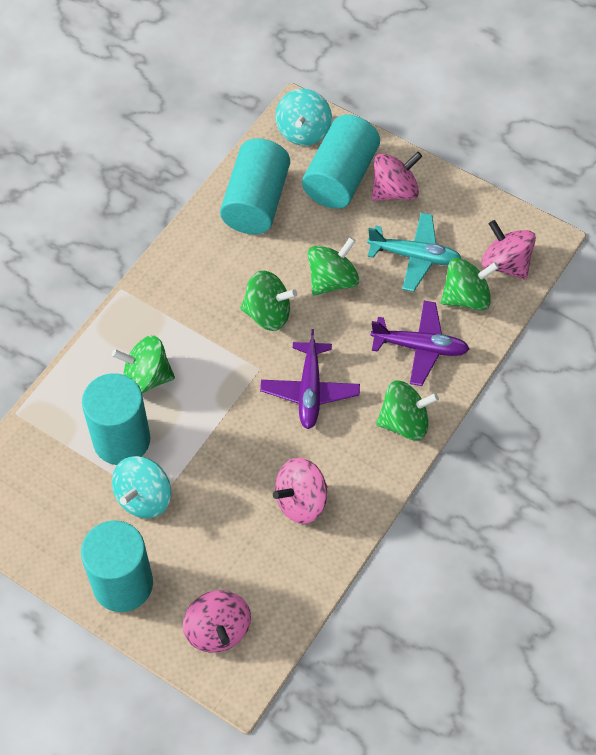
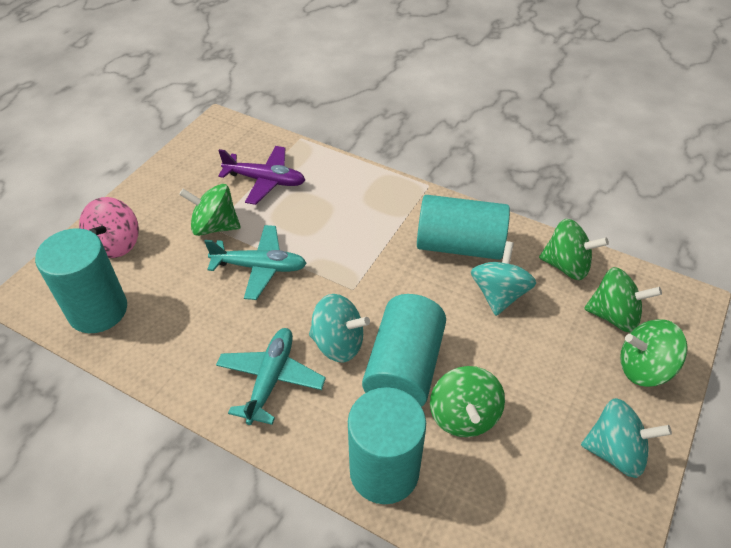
pink spinning top: 4 -> 1
purple plane: 2 -> 1
turquoise plane: 1 -> 2
turquoise spinning top: 2 -> 3

